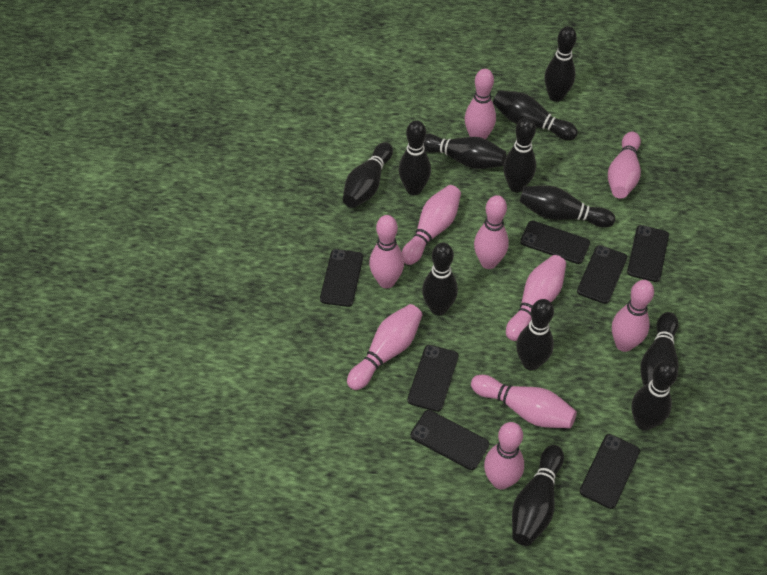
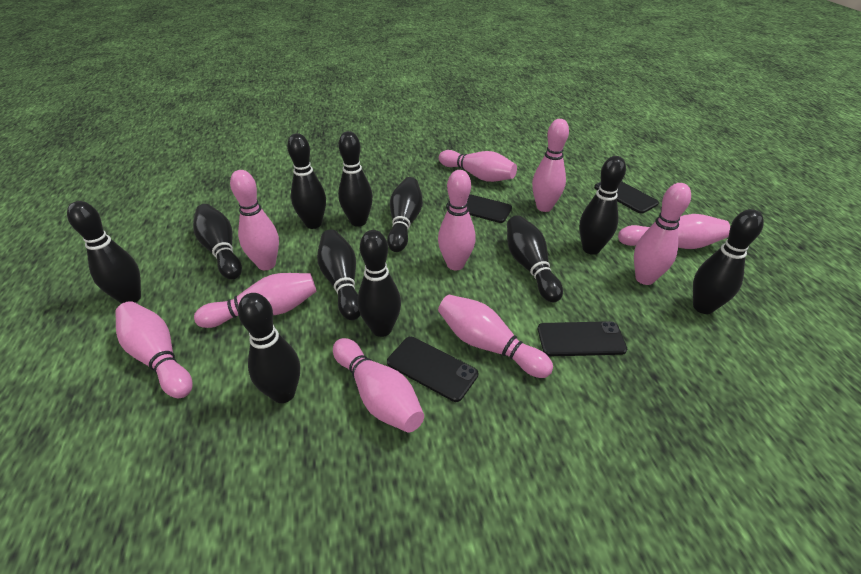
black bowling pin: 12 -> 11
black phone: 7 -> 4

